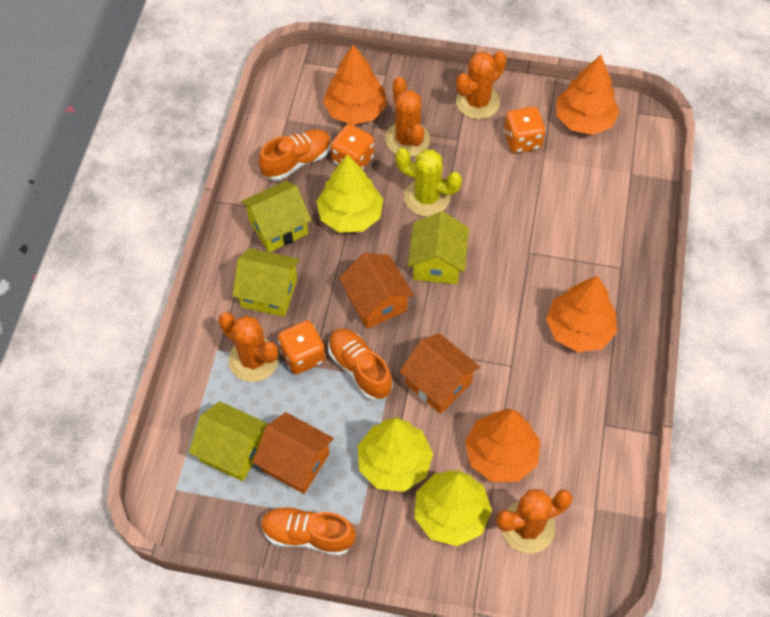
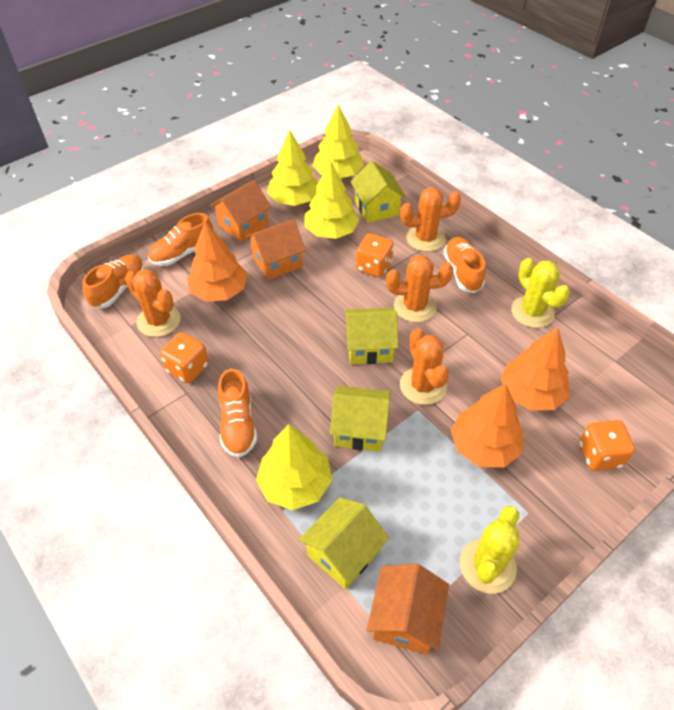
orange shoe: 3 -> 4
orange tree: 4 -> 3
yellow cactus: 1 -> 2
yellow tree: 3 -> 4

